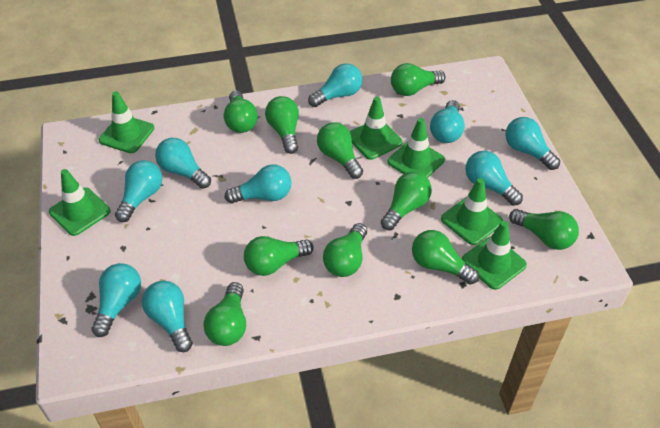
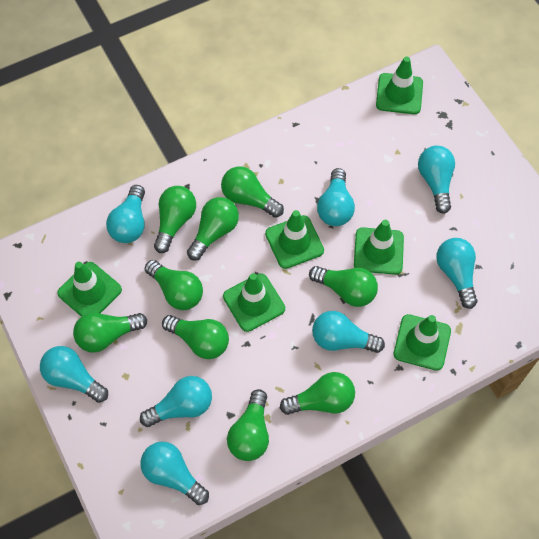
green light bulb: 10 -> 9
turquoise light bulb: 9 -> 8

